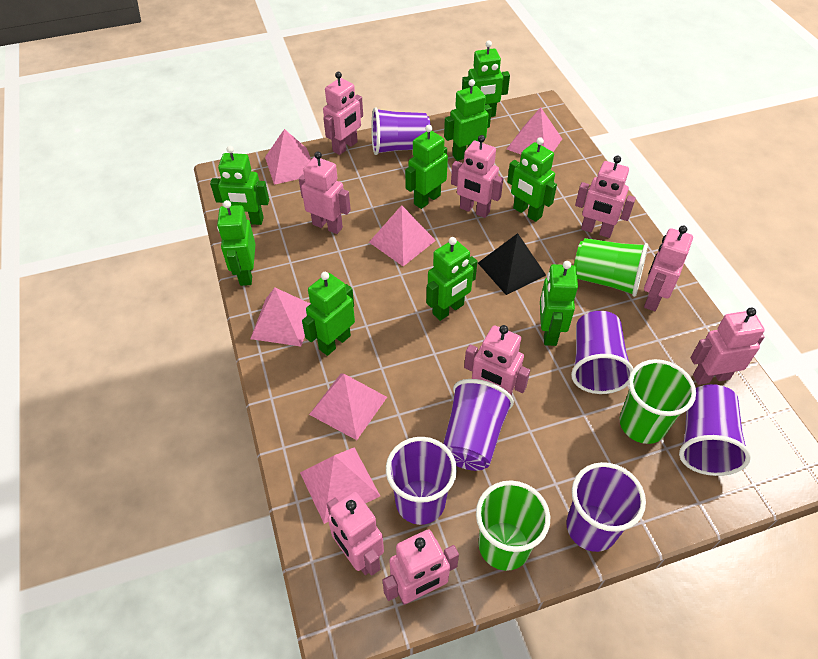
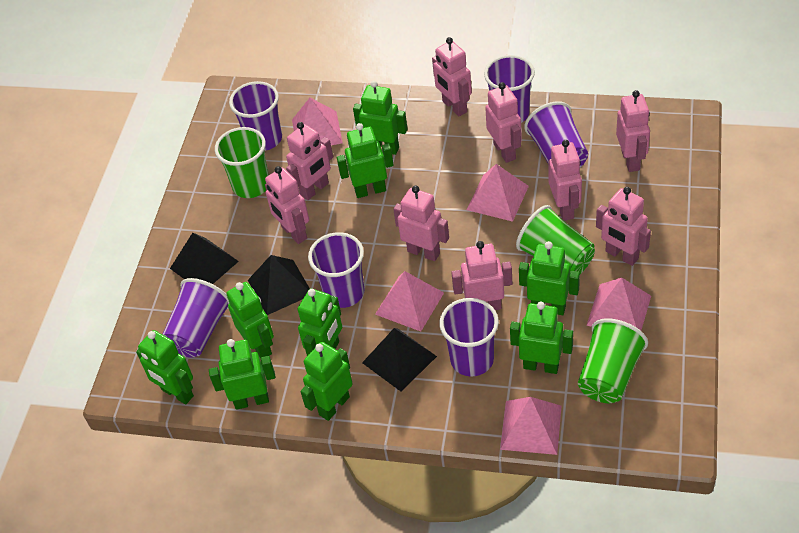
black pyramid: 1 -> 3
pink pyramid: 6 -> 5

